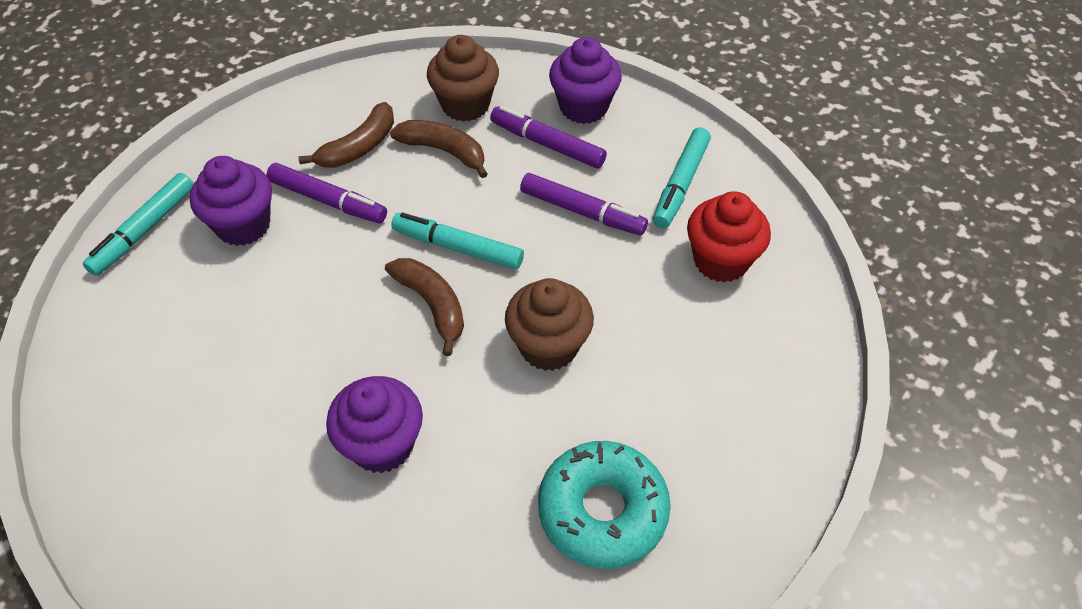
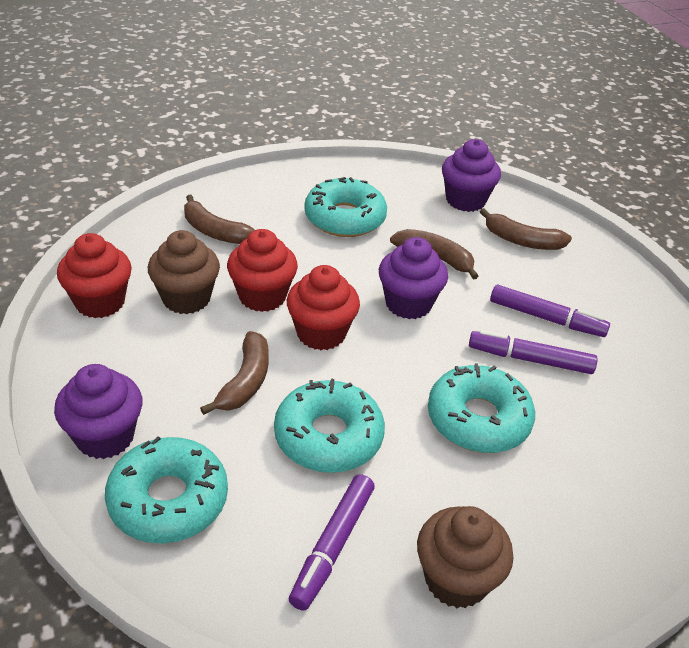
brown banana: 3 -> 4
red cupcake: 1 -> 3
turquoise donut: 1 -> 4
turquoise marker: 3 -> 0

